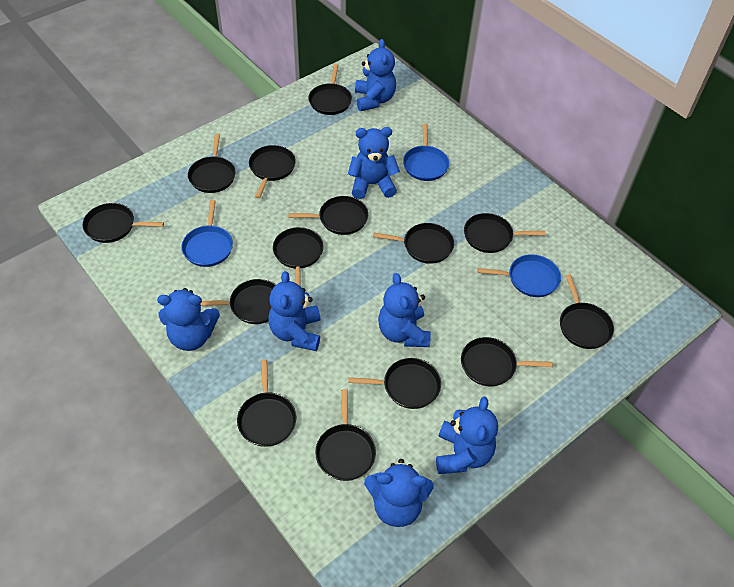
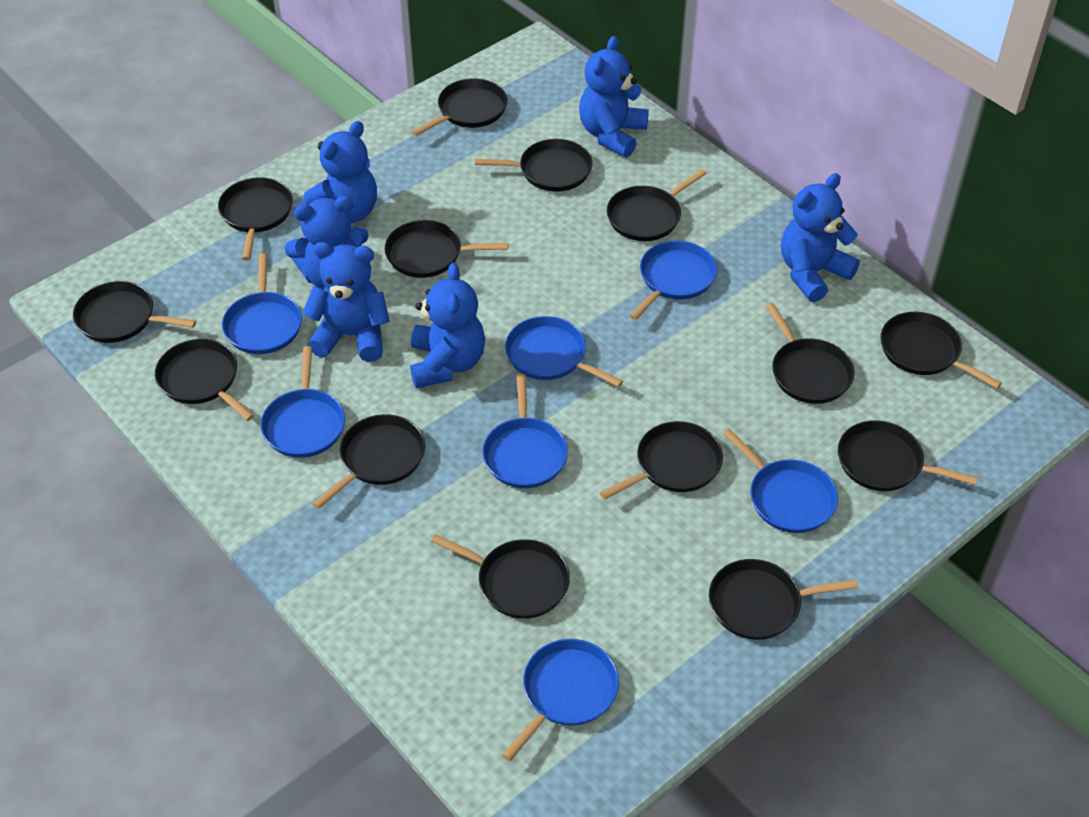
blue pan: 3 -> 7
blue teddy bear: 7 -> 6

